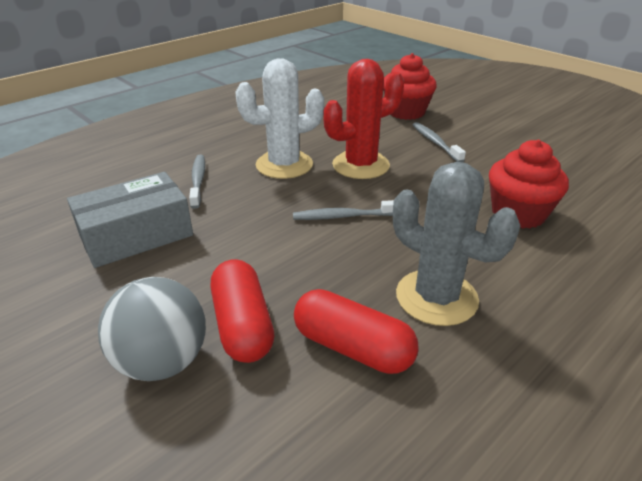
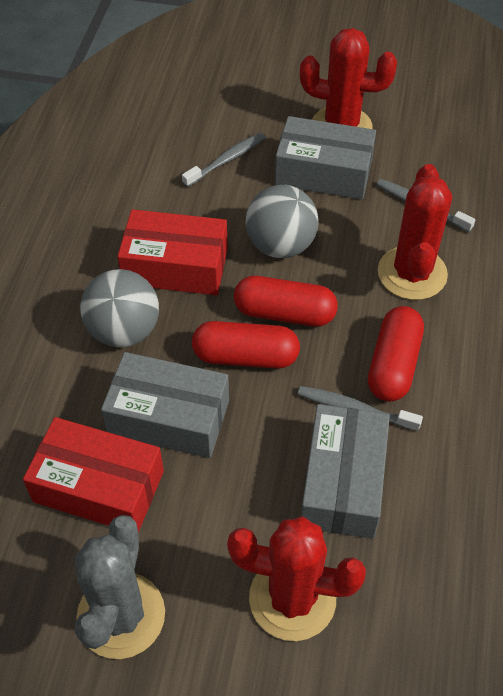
grey ball: 1 -> 2
grey box: 1 -> 3
red box: 0 -> 2
red cactus: 1 -> 3
red capsule: 2 -> 3
red cupcake: 2 -> 0
white cactus: 1 -> 0

